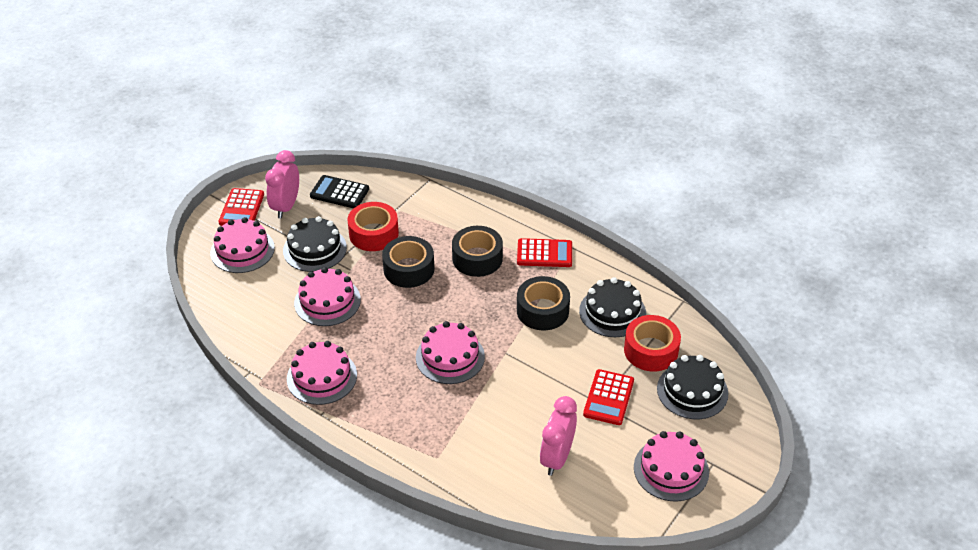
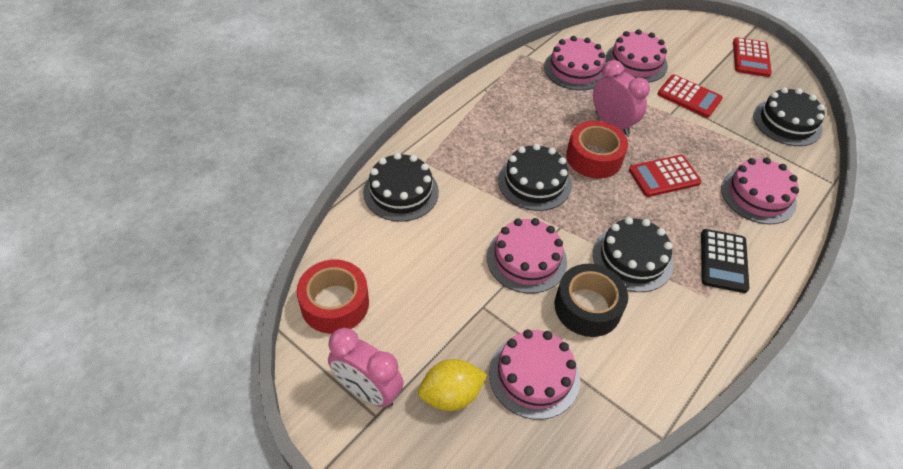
black cake: 3 -> 4
black tape: 3 -> 1
yellow lemon: 0 -> 1

